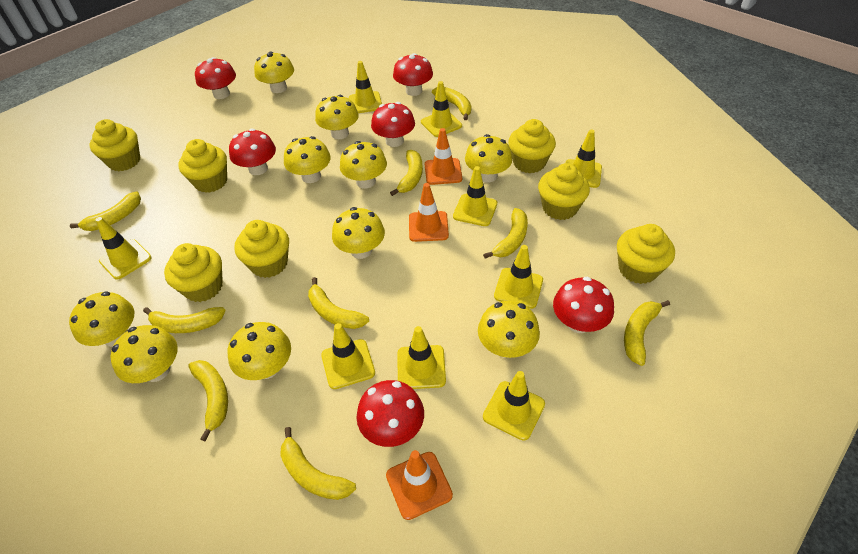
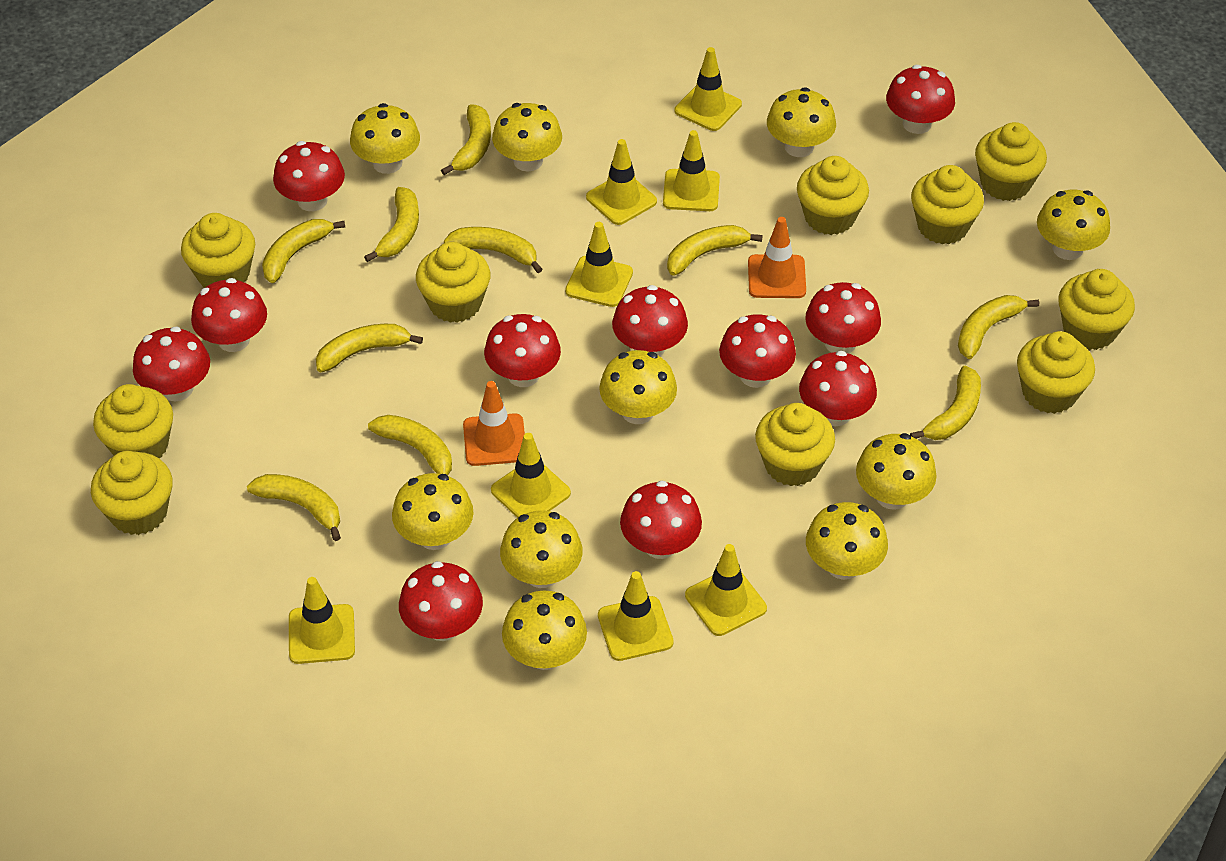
orange traffic cone: 3 -> 2
red mushroom: 6 -> 11
yellow banana: 9 -> 10
yellow cupcake: 7 -> 10
yellow traffic cone: 9 -> 8

